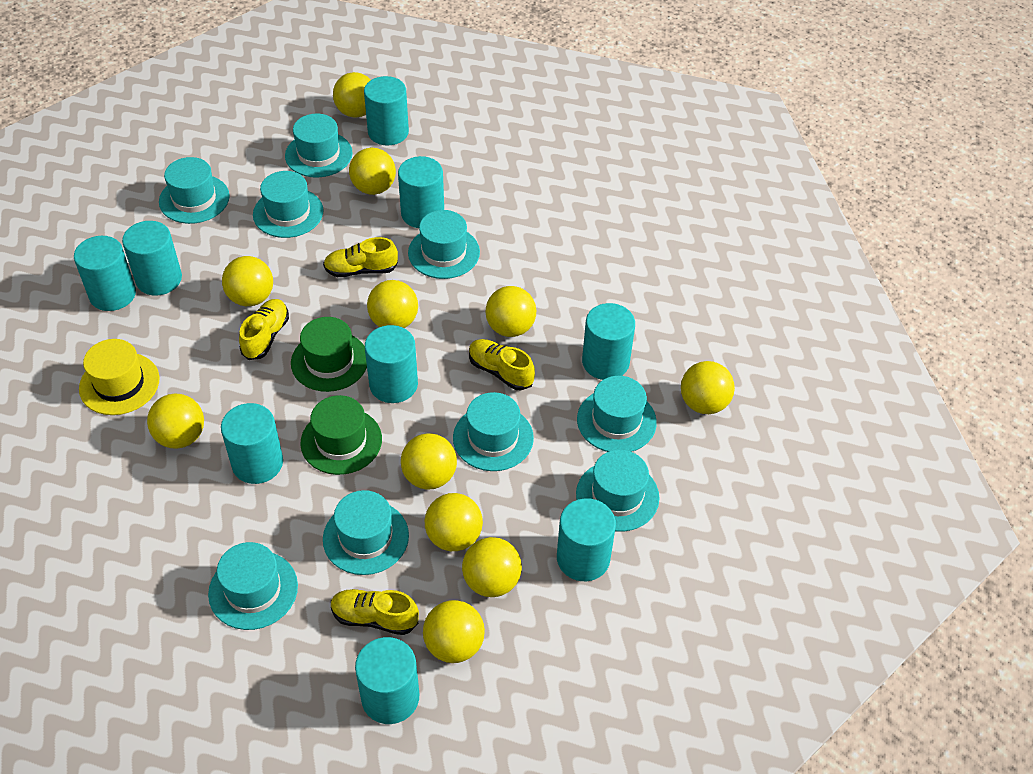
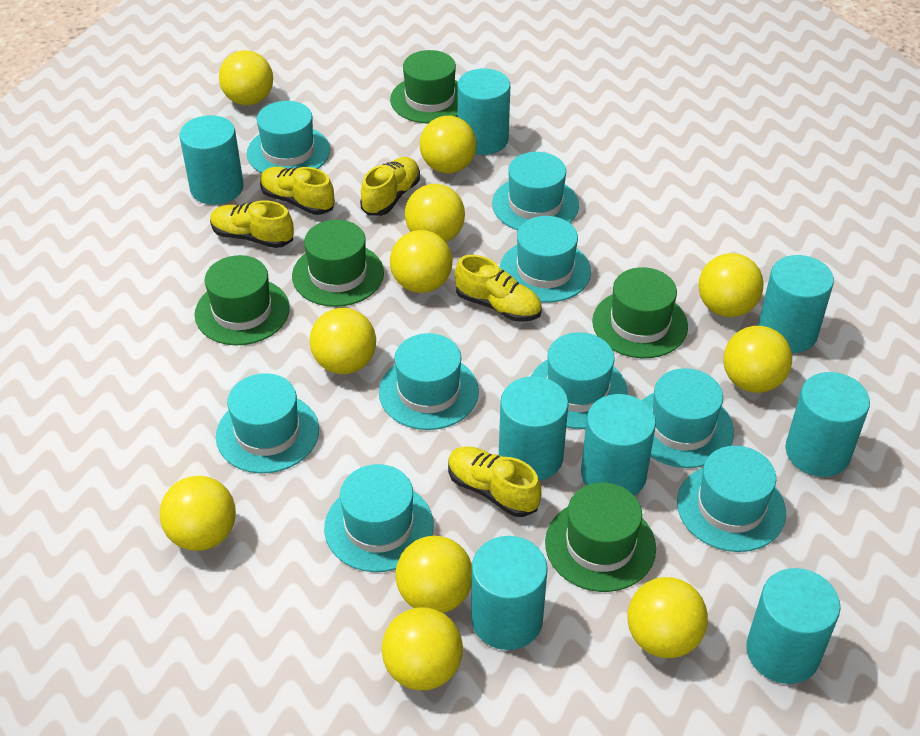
green hat: 2 -> 5
turquoise cylinder: 9 -> 8
yellow hat: 1 -> 0
yellow shoe: 4 -> 5

